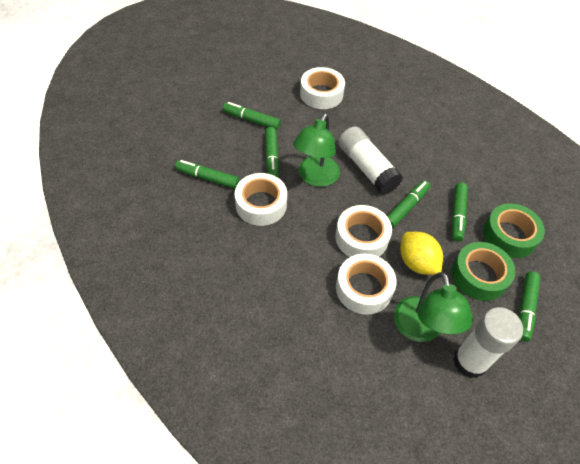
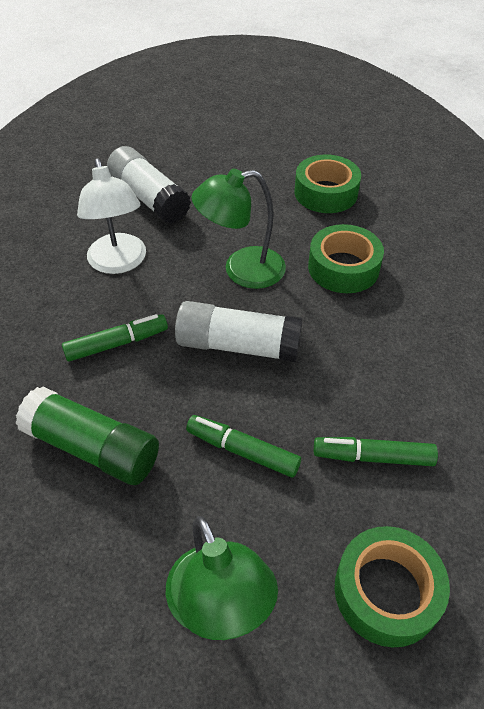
green glue stick: 0 -> 1
green marker: 6 -> 3
green tape: 2 -> 3
white lamp: 0 -> 1
white tape: 4 -> 0
yellow lemon: 1 -> 0

